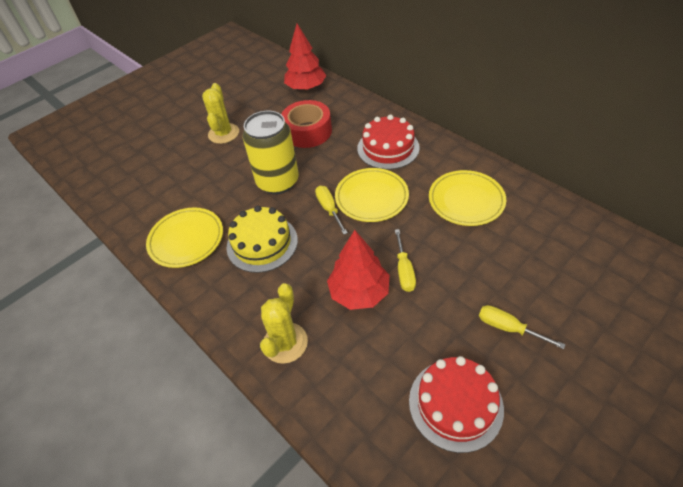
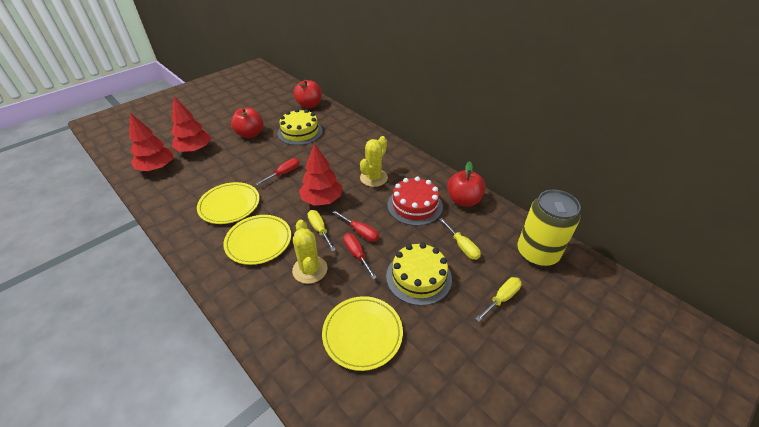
red apple: 0 -> 3
red cake: 2 -> 1
red screwdriver: 0 -> 3
red tape: 1 -> 0
red tree: 2 -> 3
yellow cake: 1 -> 2

